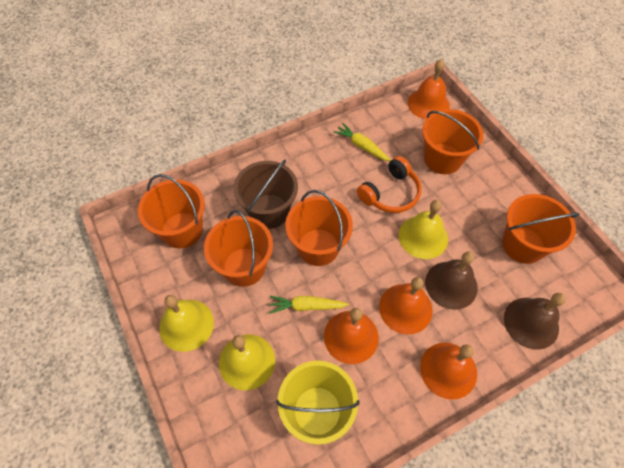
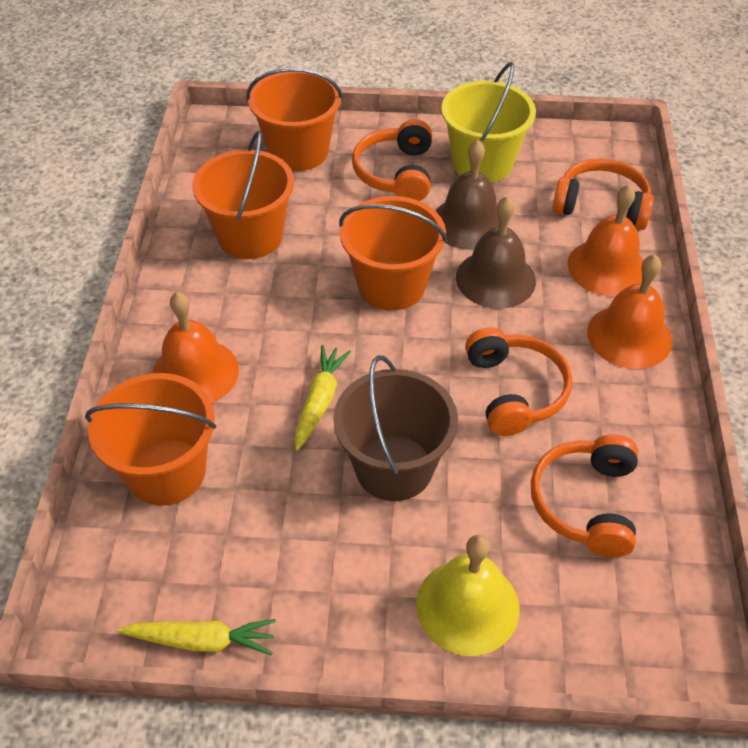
orange bell: 4 -> 3
orange bucket: 5 -> 4
orange headphones: 1 -> 4
yellow bell: 3 -> 1

